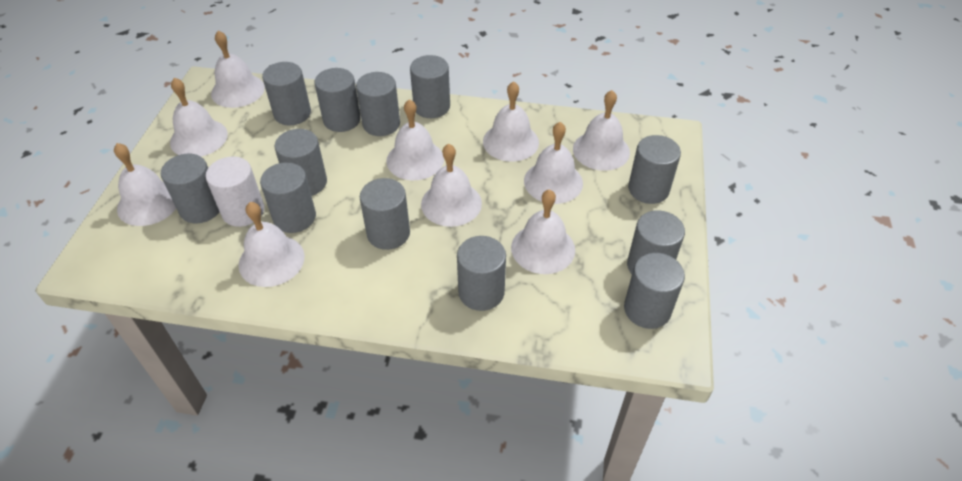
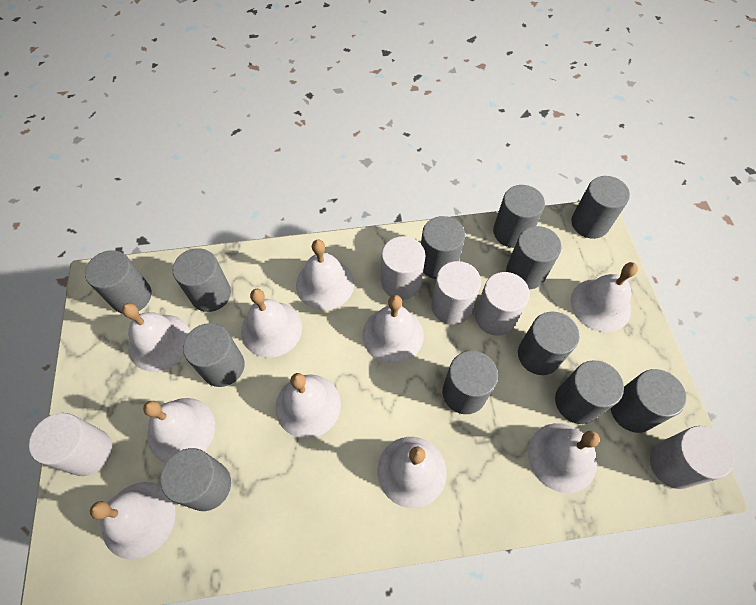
white cylinder: 1 -> 5

